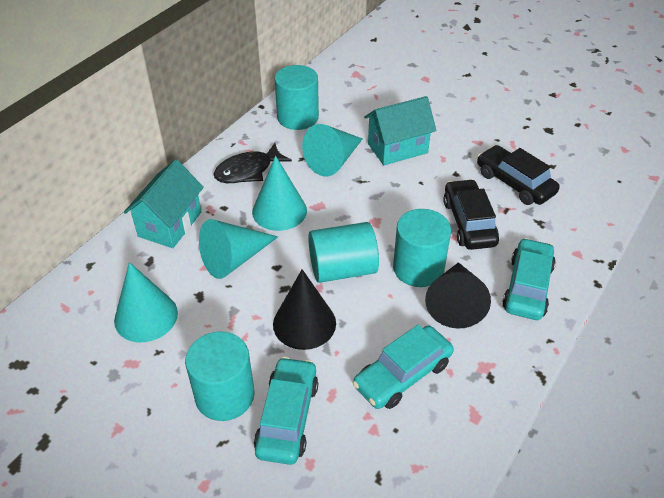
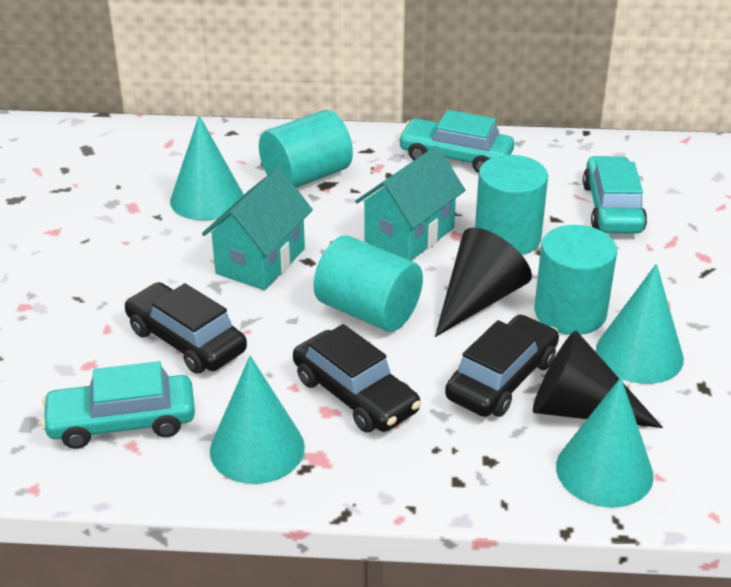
black car: 2 -> 3
black fish: 1 -> 0

